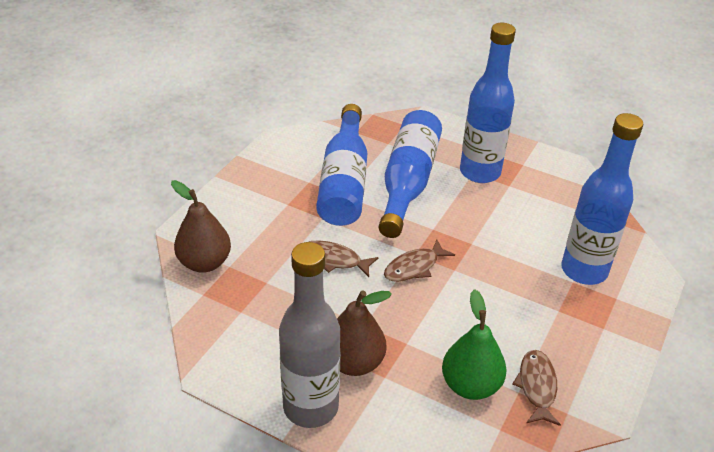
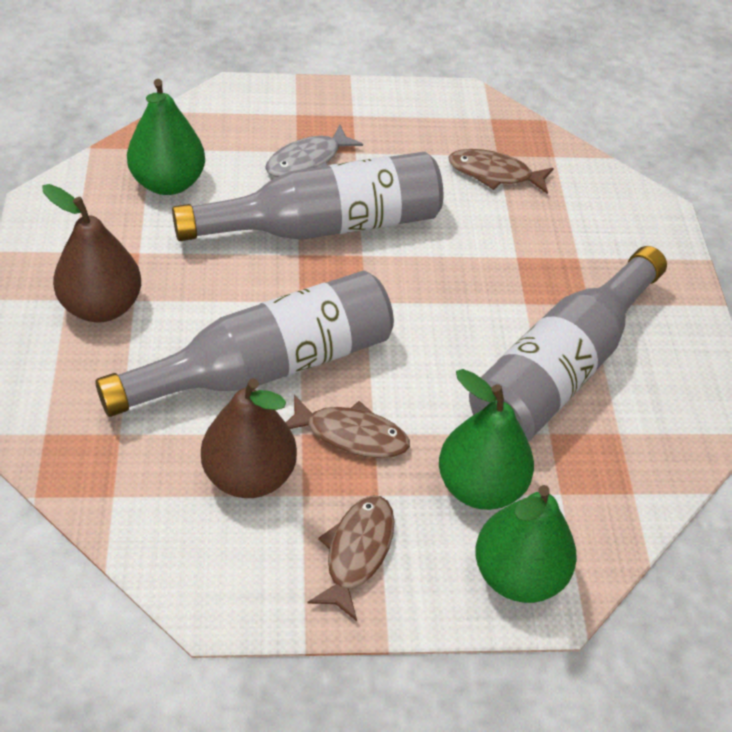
blue bottle: 4 -> 0
green pear: 1 -> 3
grey bottle: 1 -> 3
grey fish: 0 -> 1

